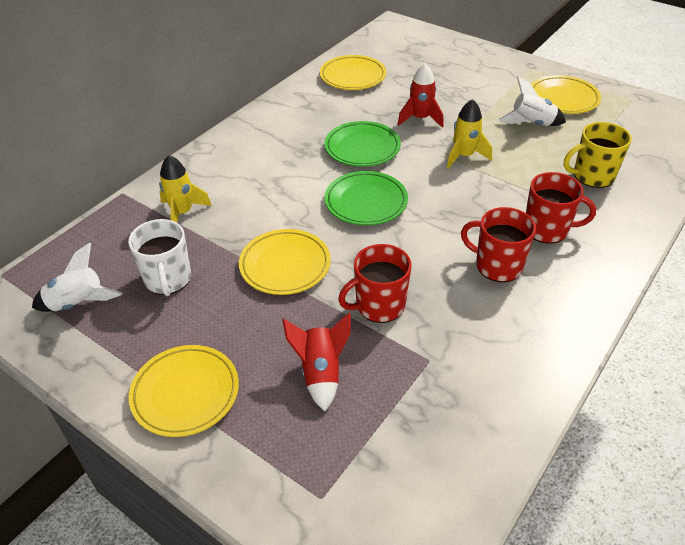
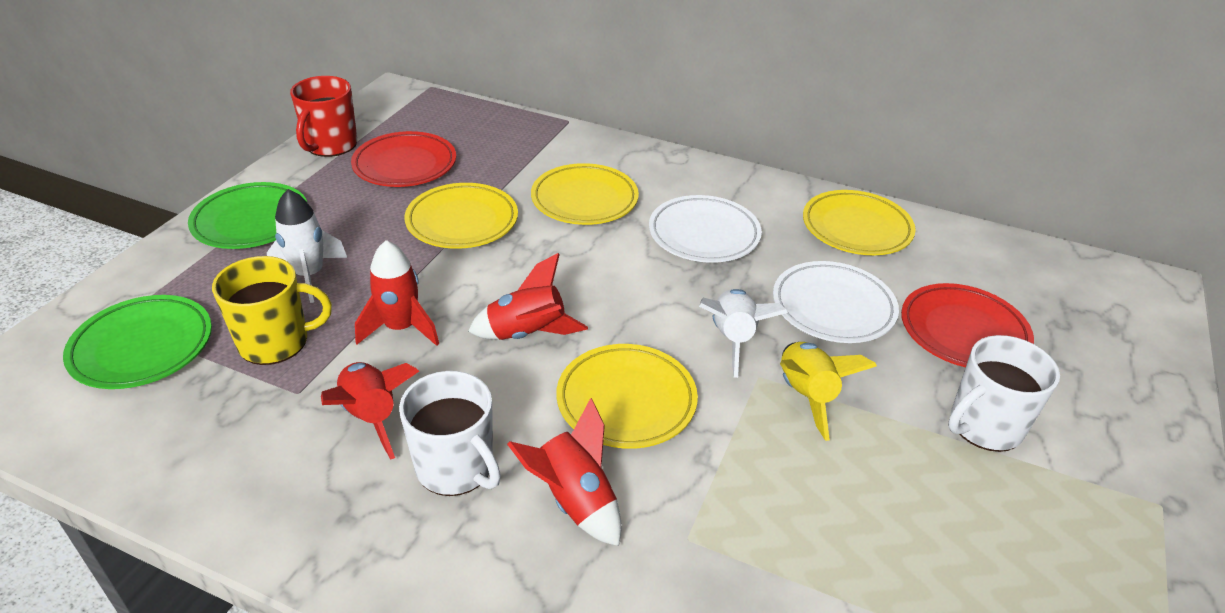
red mug: 3 -> 1
red plate: 0 -> 2
red rocket: 2 -> 4
white mug: 1 -> 2
white plate: 0 -> 2
yellow rocket: 2 -> 1

